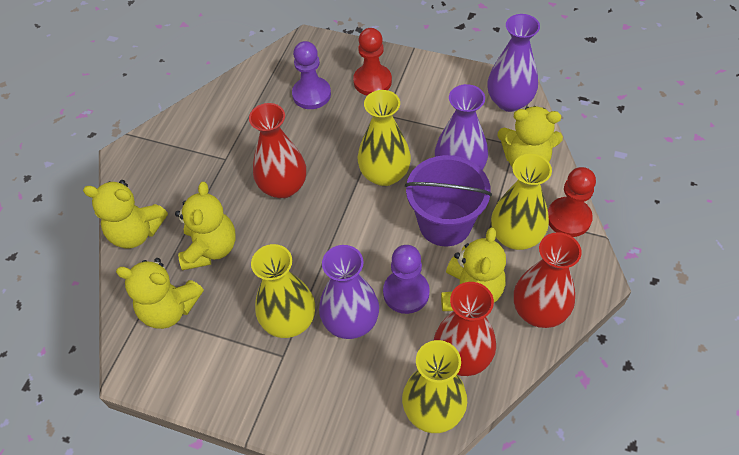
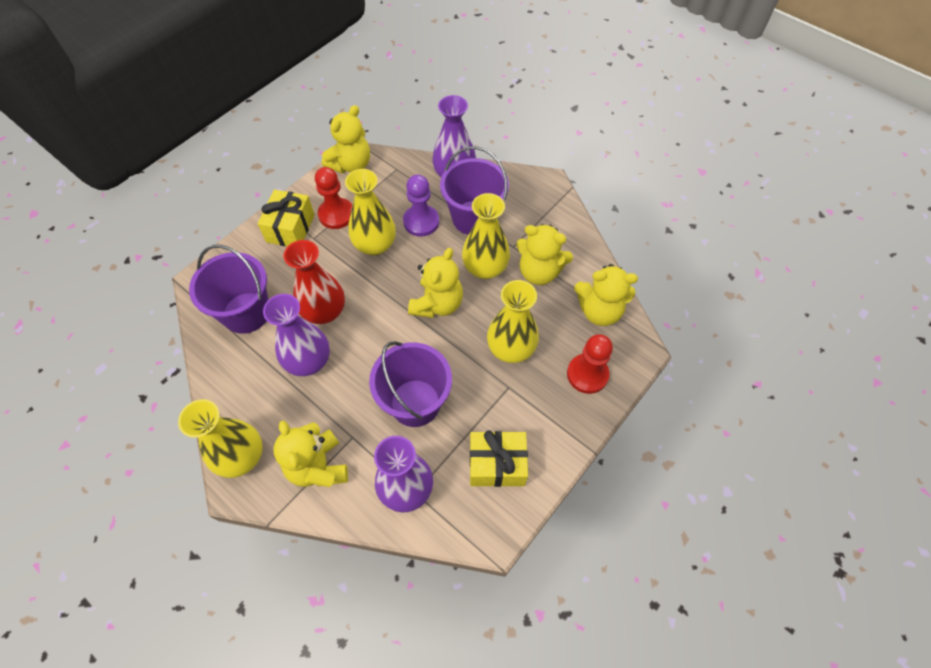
purple bucket: 1 -> 3
purple pawn: 2 -> 1
red vase: 3 -> 1
yellow gift: 0 -> 2

